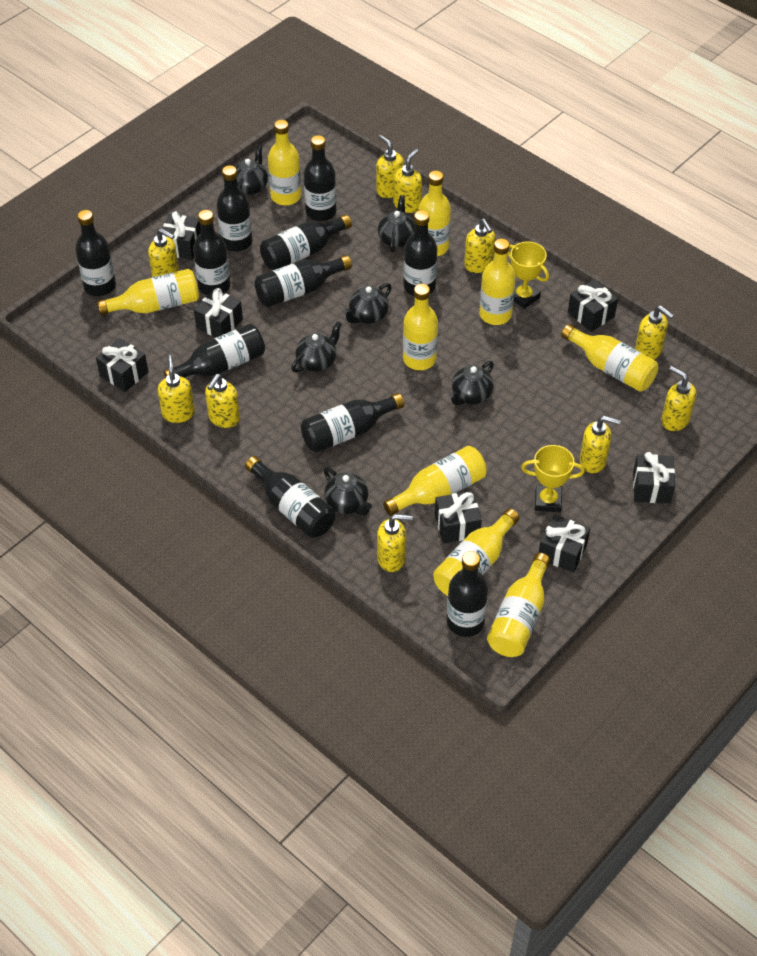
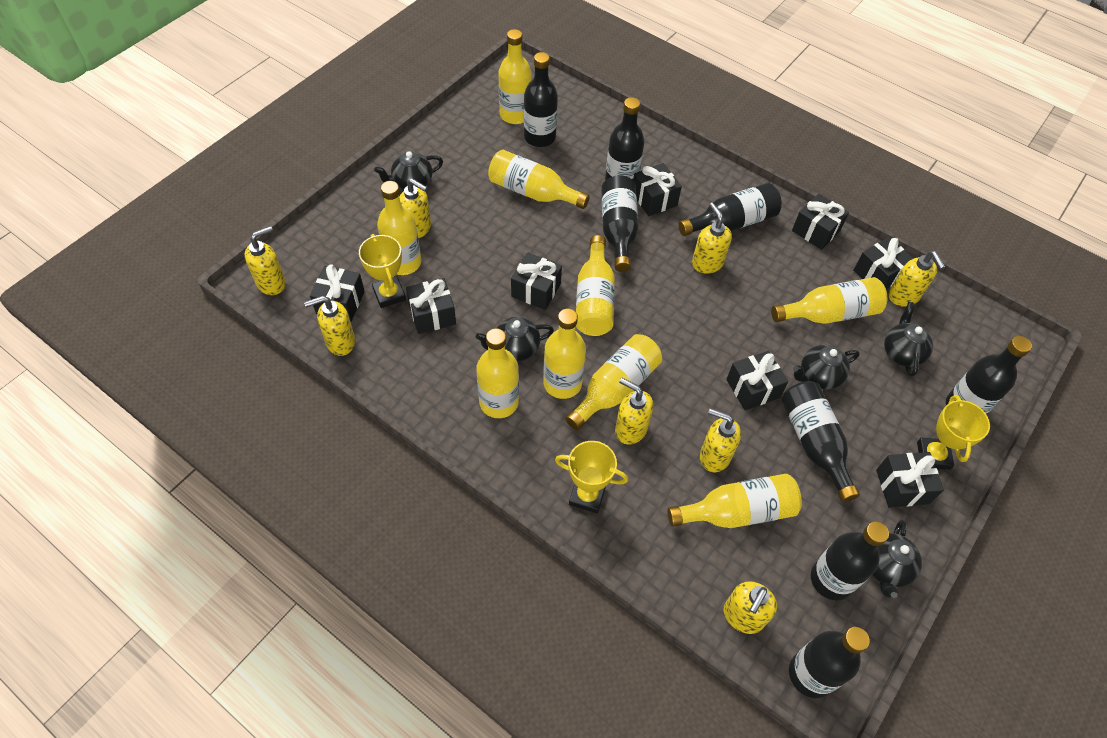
black bottle: 11 -> 8
black gift: 7 -> 8
black teapot: 6 -> 5
yellow soap dispenser: 10 -> 8
yellow trophy: 2 -> 3

